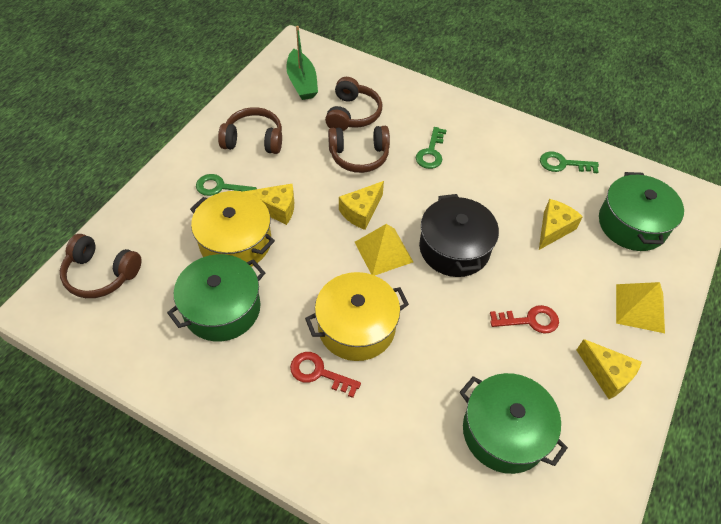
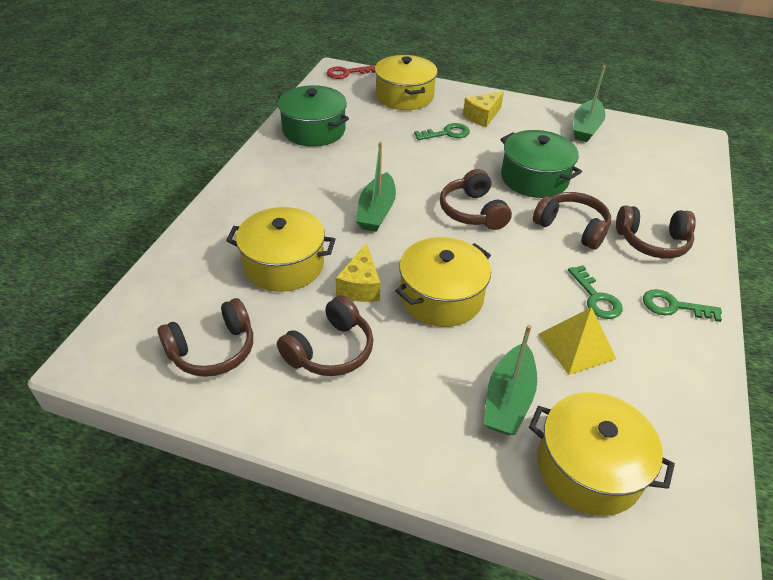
black pot: 1 -> 0
brown headphones: 4 -> 5
green boat: 1 -> 3
green pot: 3 -> 2
red key: 2 -> 1
yellow cheese: 4 -> 2
yellow pot: 2 -> 4
yellow pyramid: 2 -> 1

